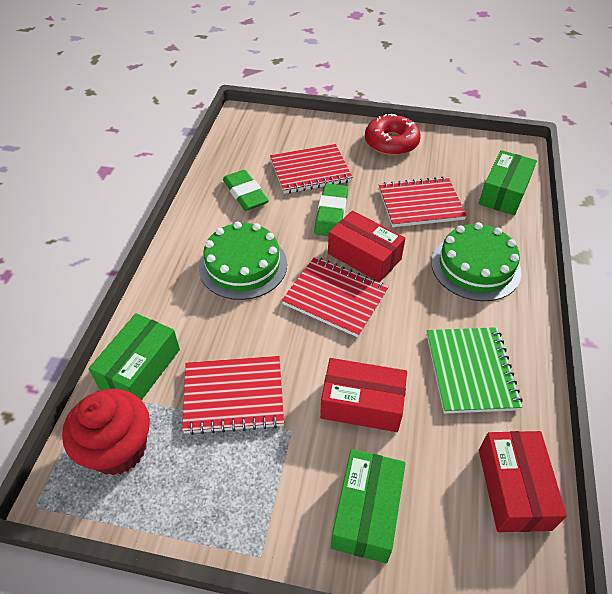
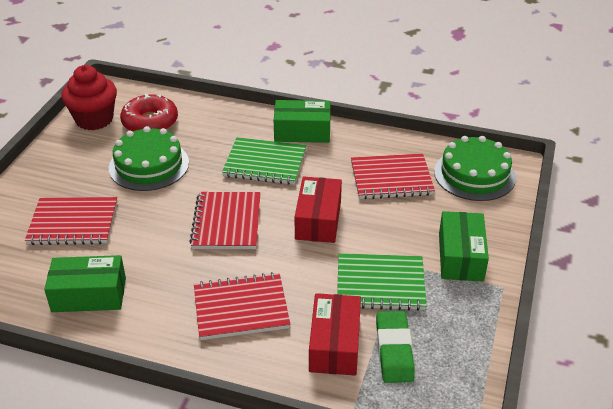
green eraser: 2 -> 1
green notebook: 1 -> 2
red box: 3 -> 2

